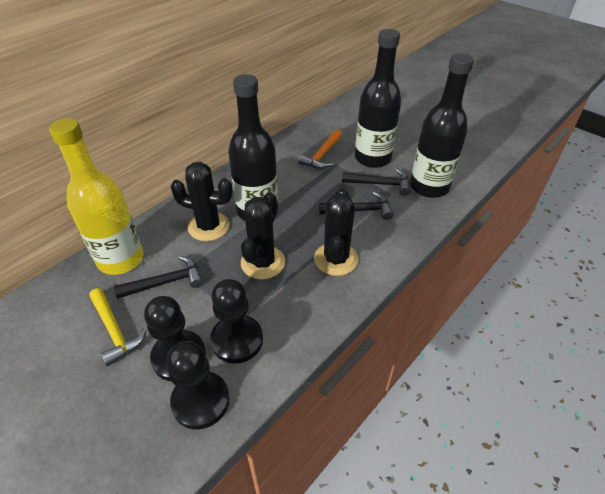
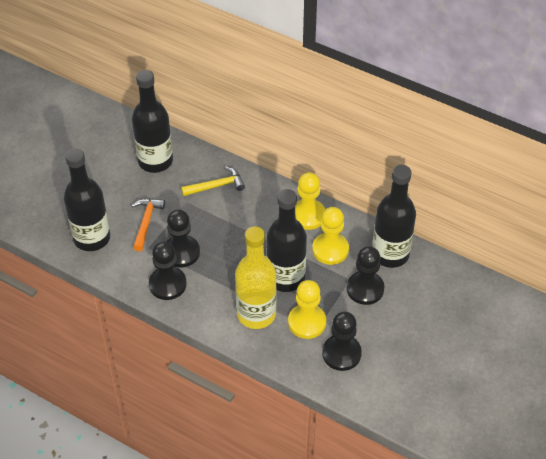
black bottle: 3 -> 4
black cactus: 3 -> 0
black hammer: 3 -> 0
black pawn: 3 -> 4
yellow pawn: 0 -> 3

